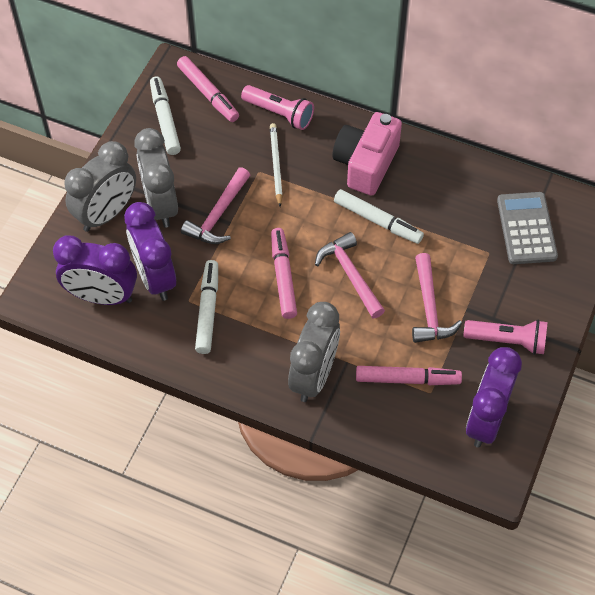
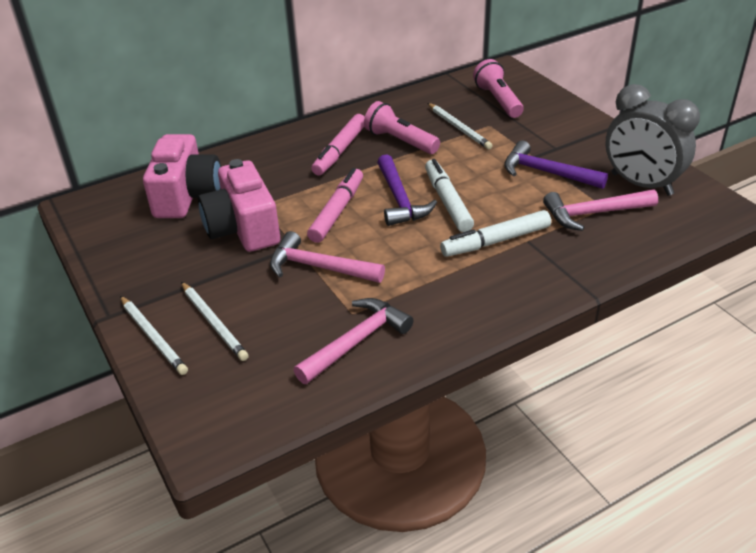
grey calculator: 1 -> 0
grey clock: 3 -> 1
pink camera: 1 -> 2
pink marker: 3 -> 2
purple clock: 3 -> 0
purple hammer: 0 -> 2
white marker: 3 -> 2
white pencil: 1 -> 3

